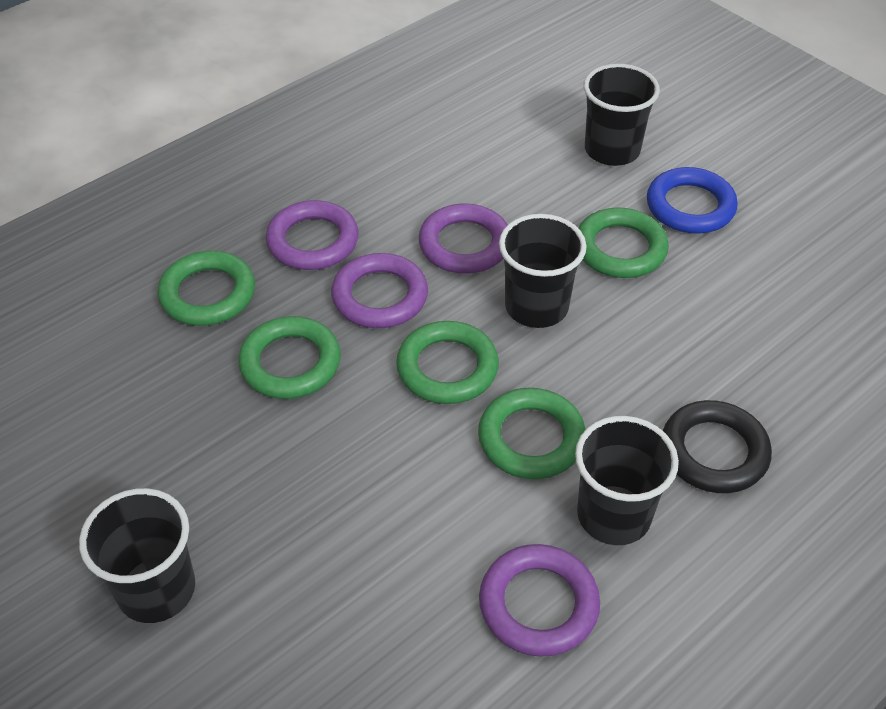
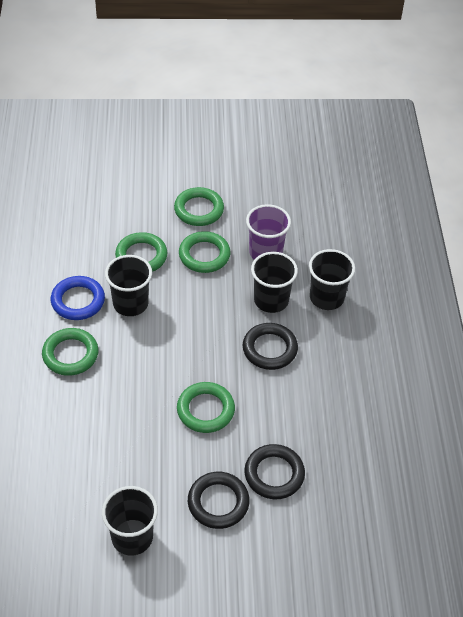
black ring: 1 -> 3
purple cup: 0 -> 1
purple ring: 4 -> 0

